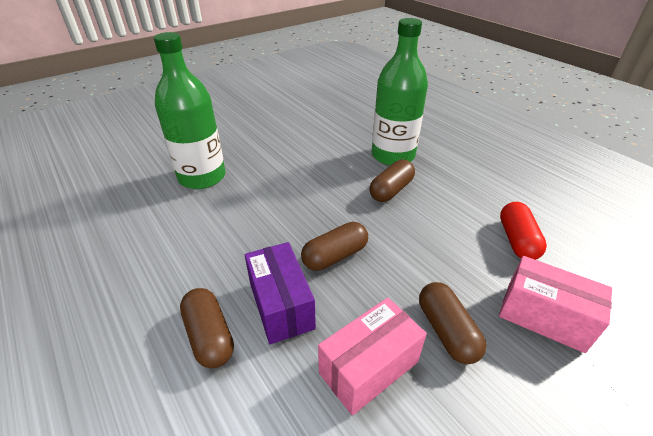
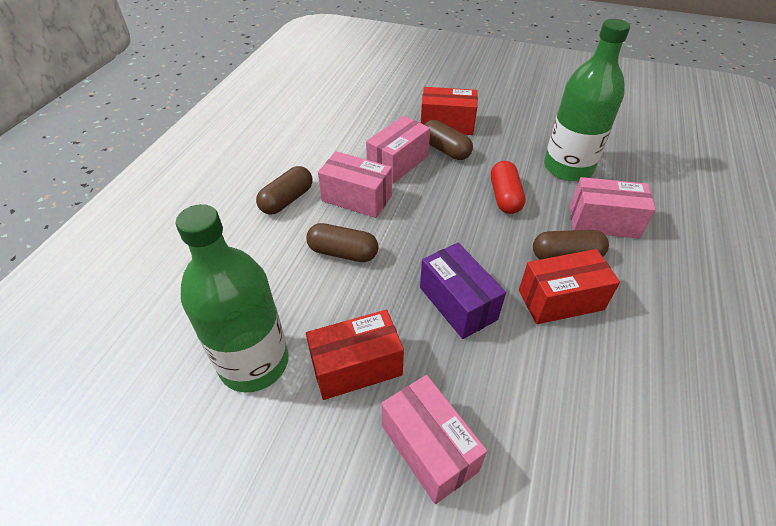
pink box: 2 -> 4
red box: 0 -> 3

